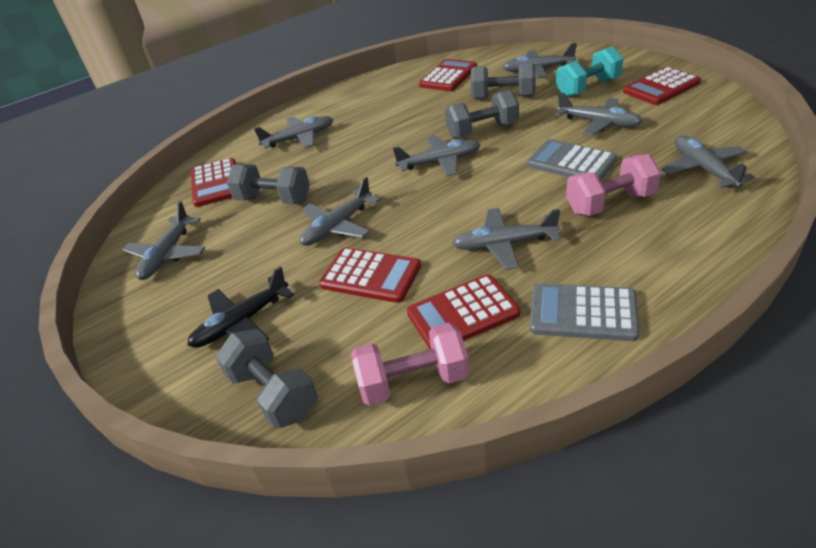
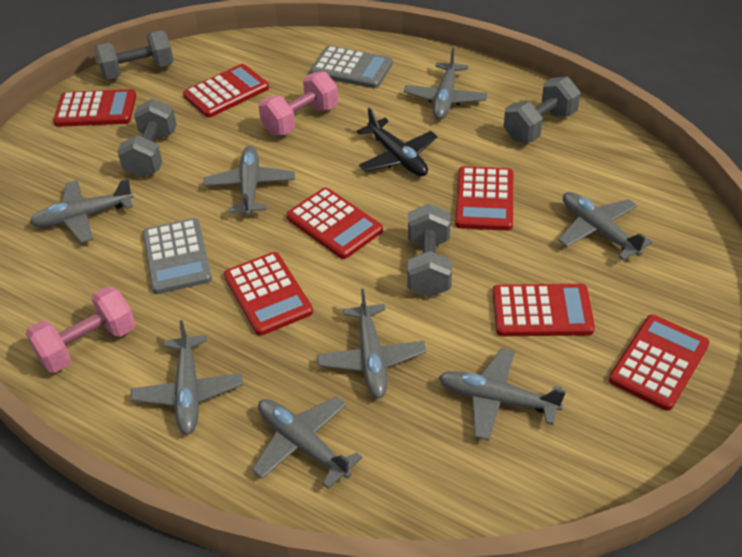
red calculator: 5 -> 7
turquoise dumbbell: 1 -> 0

